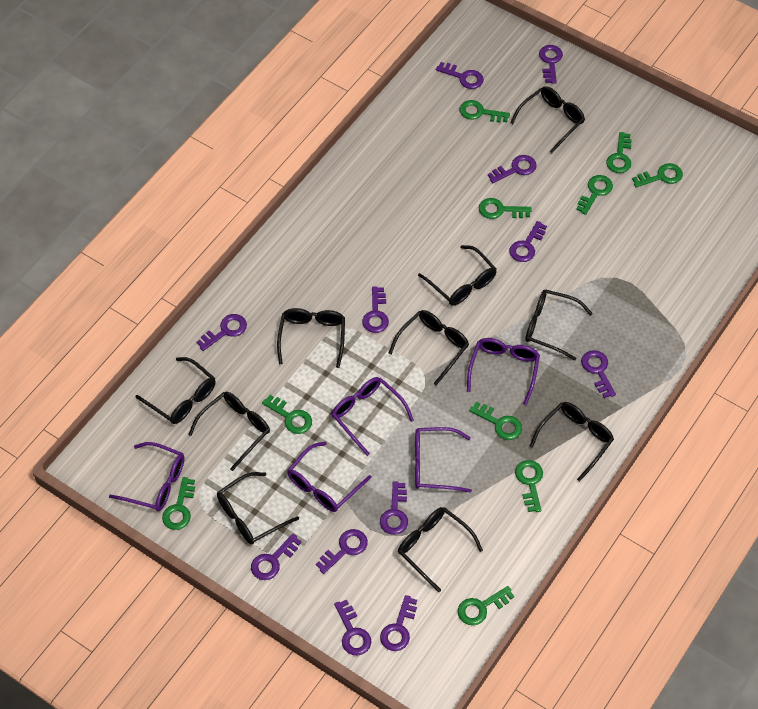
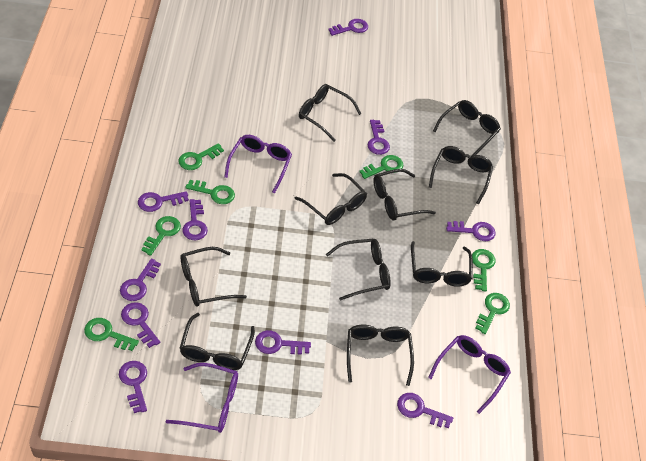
green key: 10 -> 7
purple glasses: 5 -> 3
purple key: 12 -> 10

